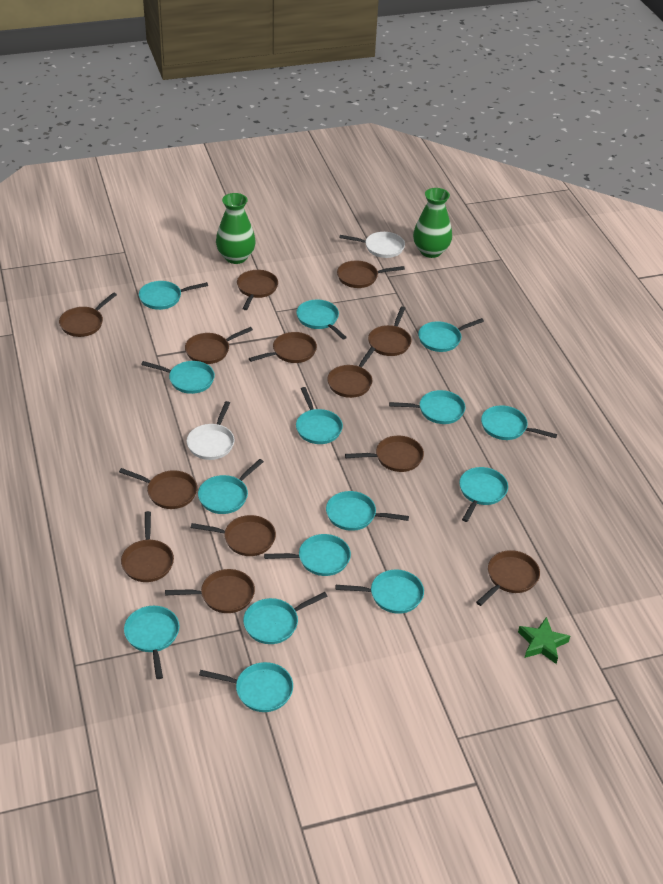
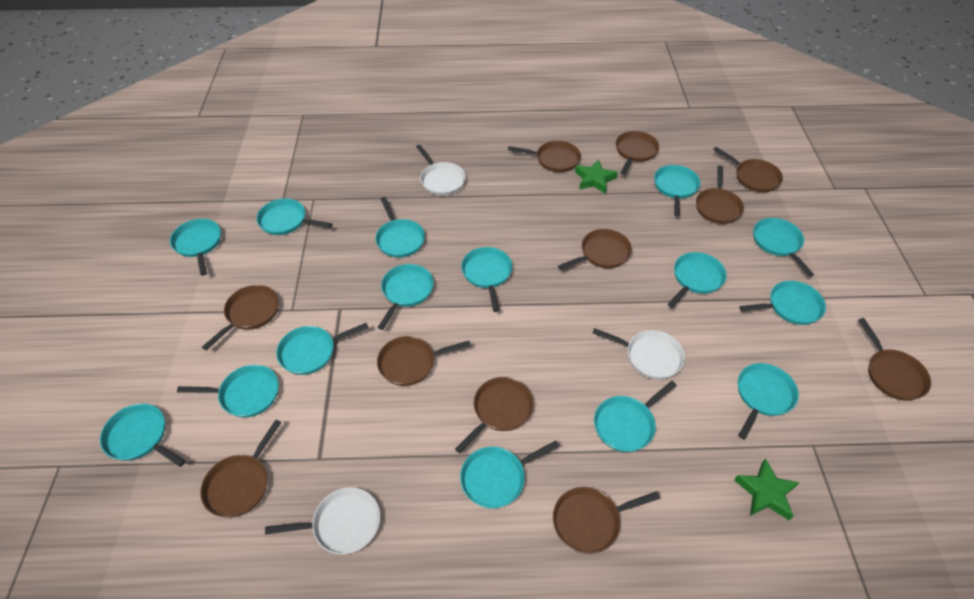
brown pan: 13 -> 11
green star: 1 -> 2
green vase: 2 -> 0
white pan: 2 -> 3

